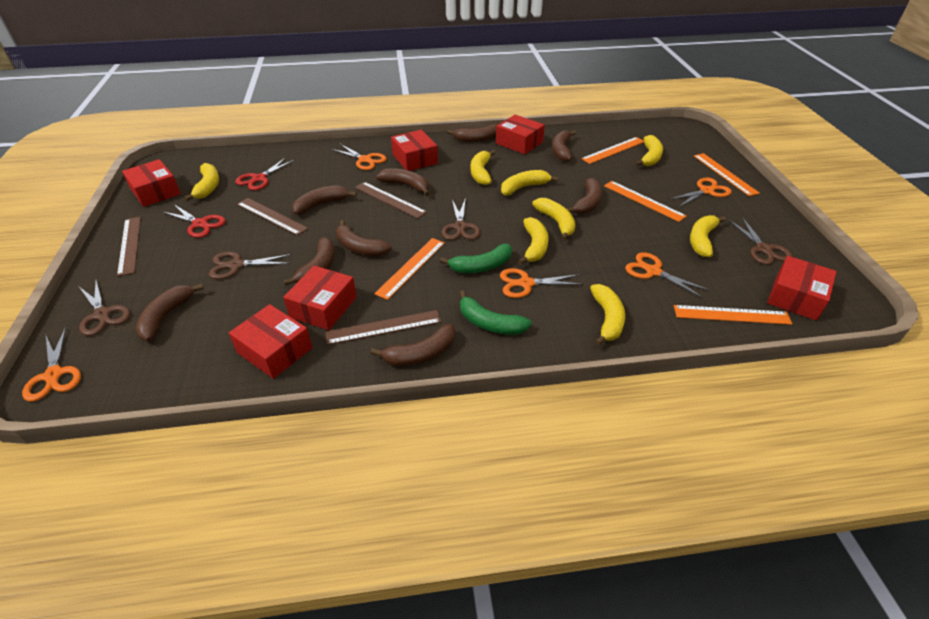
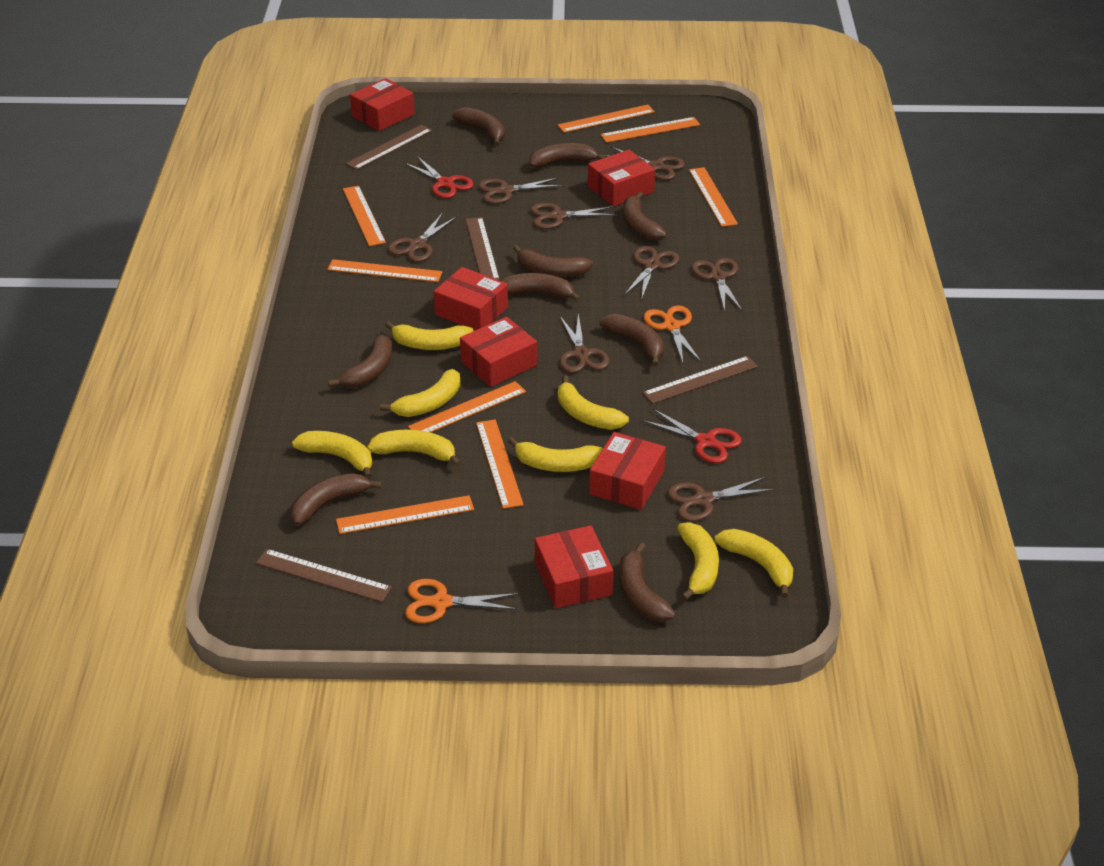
brown scissors: 4 -> 8
green banana: 2 -> 0
orange ruler: 5 -> 8
orange scissors: 5 -> 2

